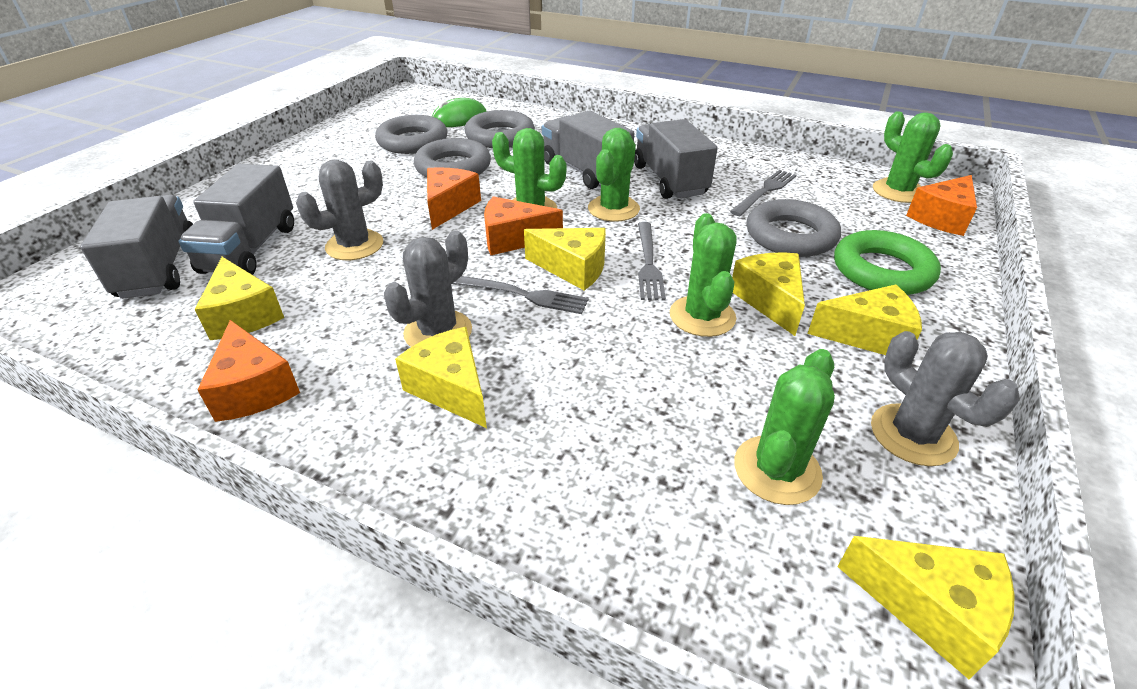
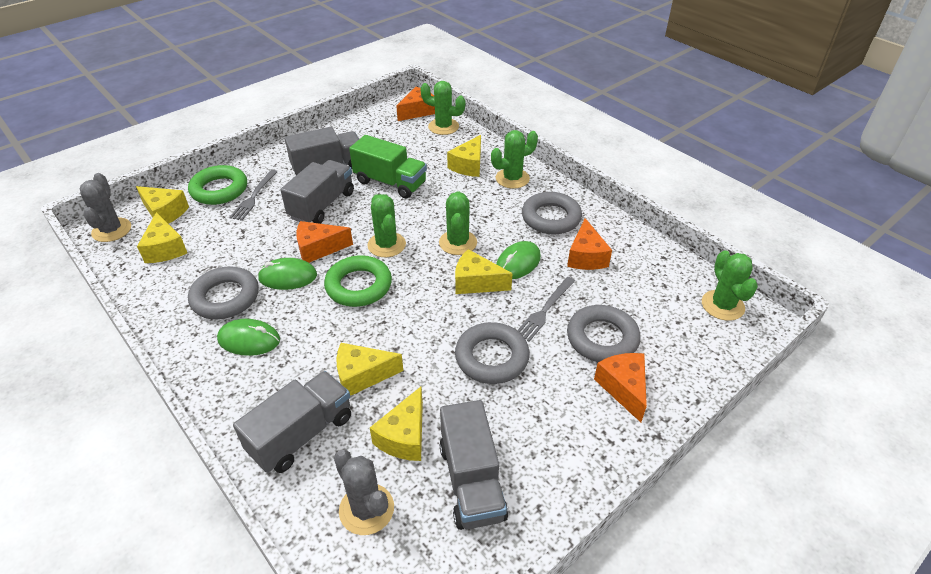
green mouse: 1 -> 3
green ring: 1 -> 2
green truck: 0 -> 1
grey cactus: 3 -> 2
grey fork: 3 -> 2

